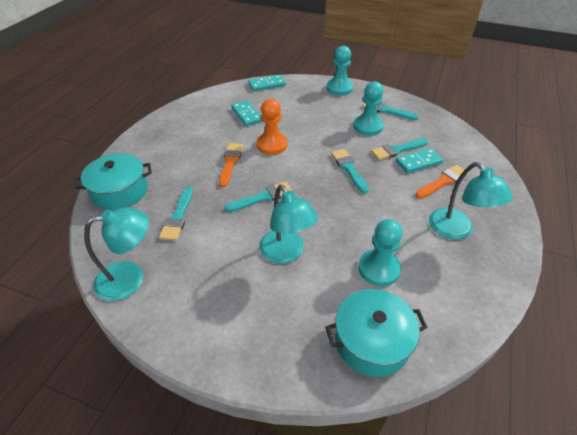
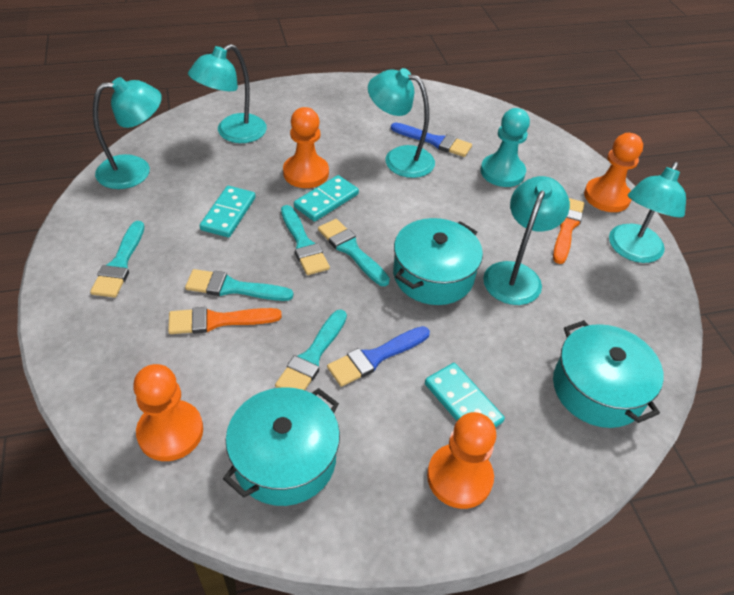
blue brush: 0 -> 2
orange pawn: 1 -> 4
turquoise lamp: 3 -> 5
turquoise pawn: 3 -> 1
turquoise pot: 2 -> 3

